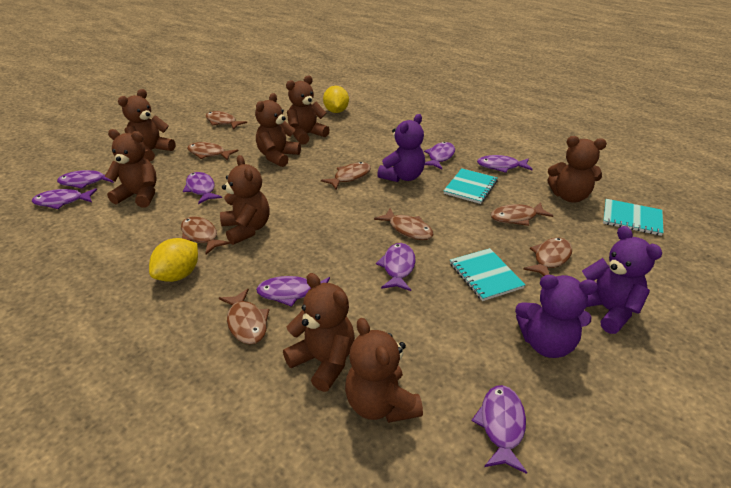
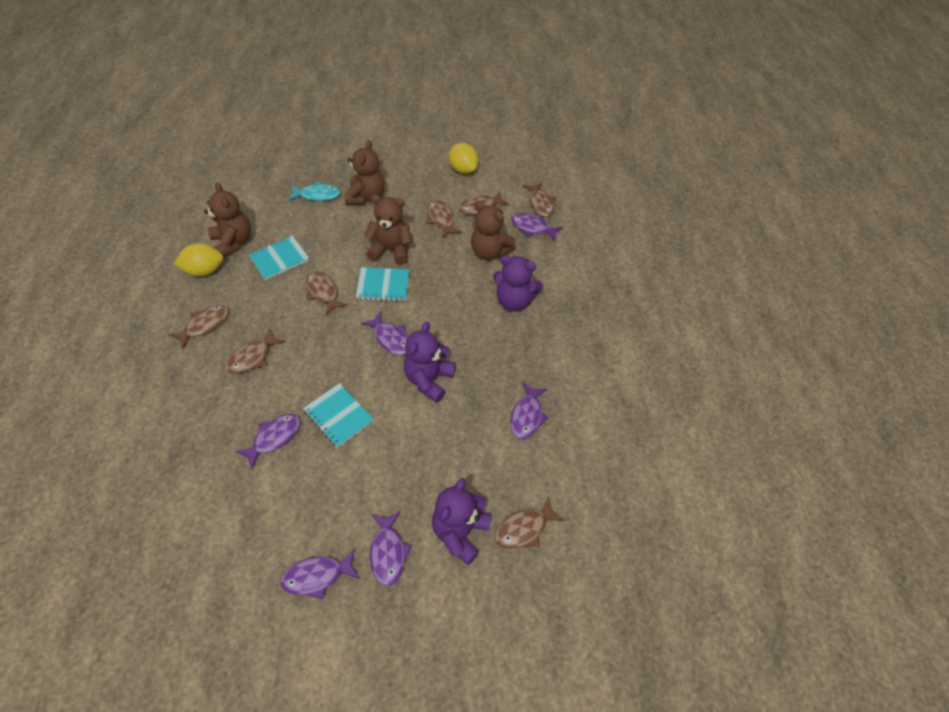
brown fish: 8 -> 7
brown teddy bear: 8 -> 4
purple fish: 8 -> 6
turquoise fish: 0 -> 1

